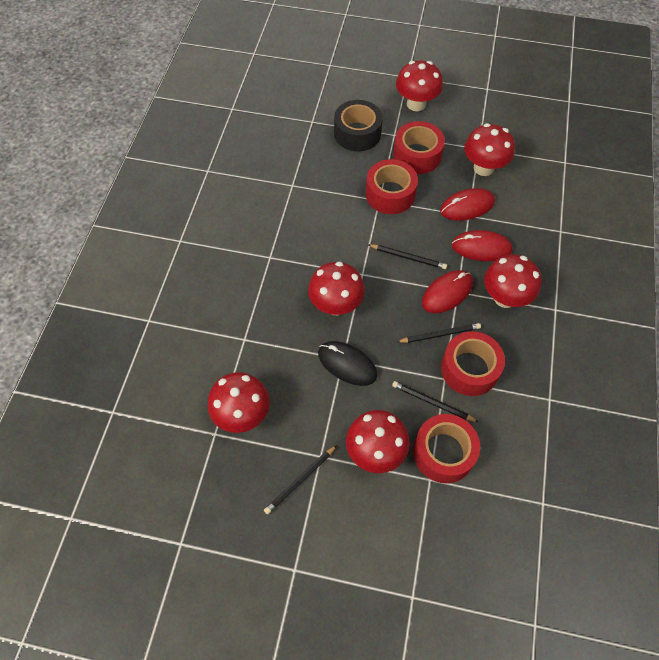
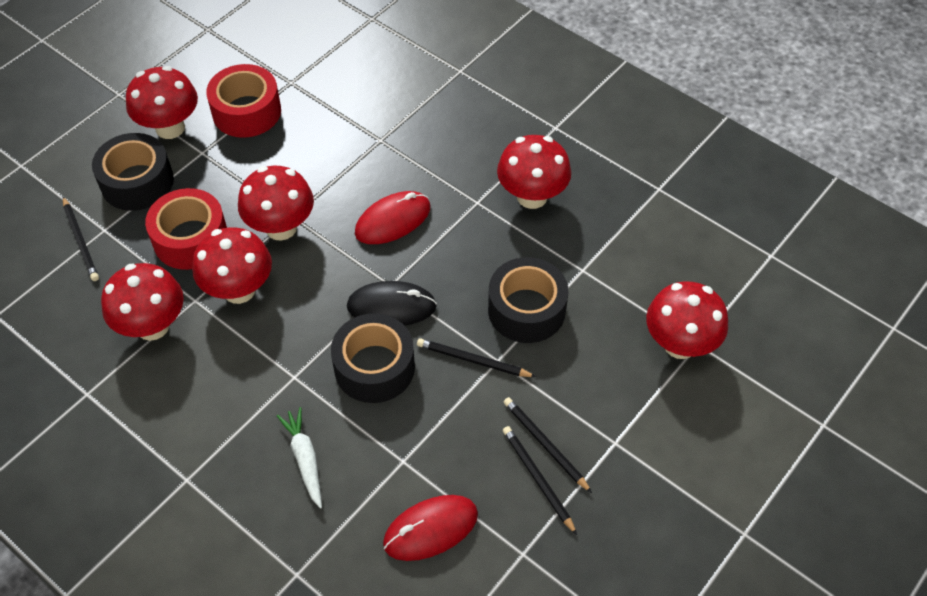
black tape: 1 -> 3
red mouse: 3 -> 2
red tape: 4 -> 2
white carrot: 0 -> 1

